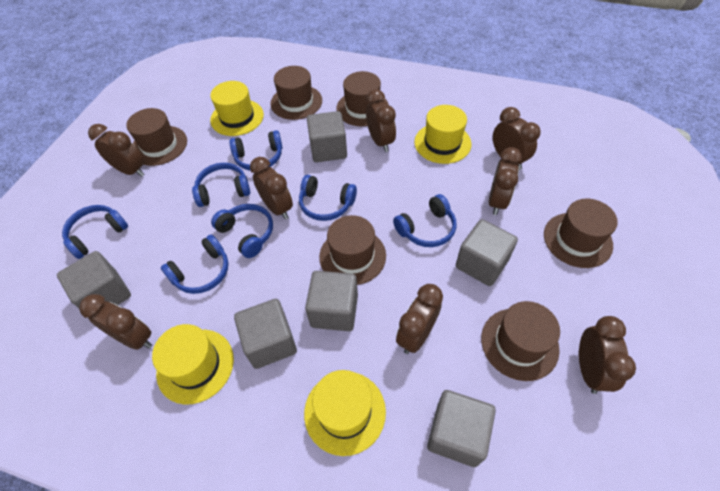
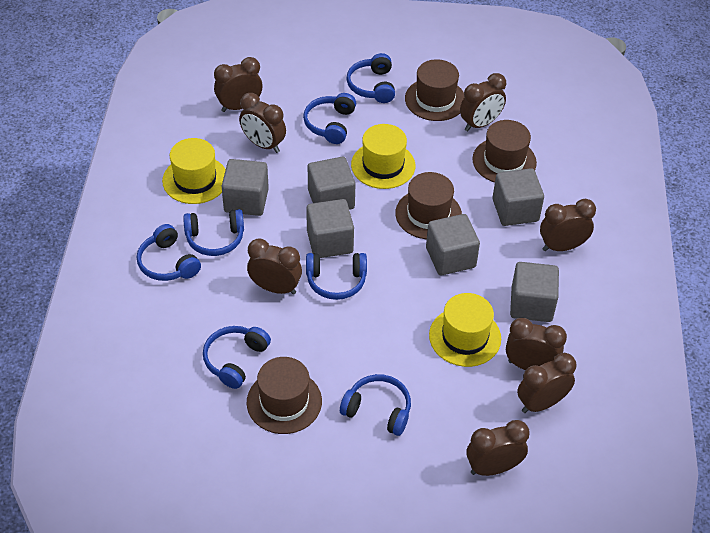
brown hat: 6 -> 4
yellow hat: 4 -> 3

